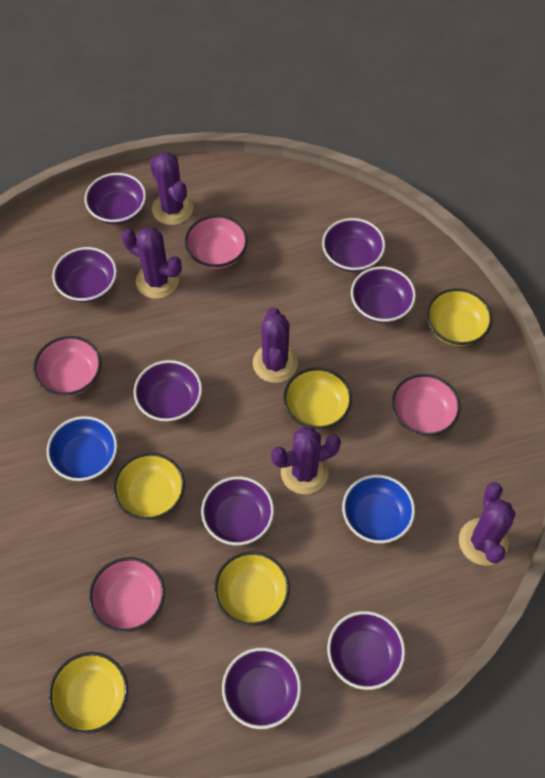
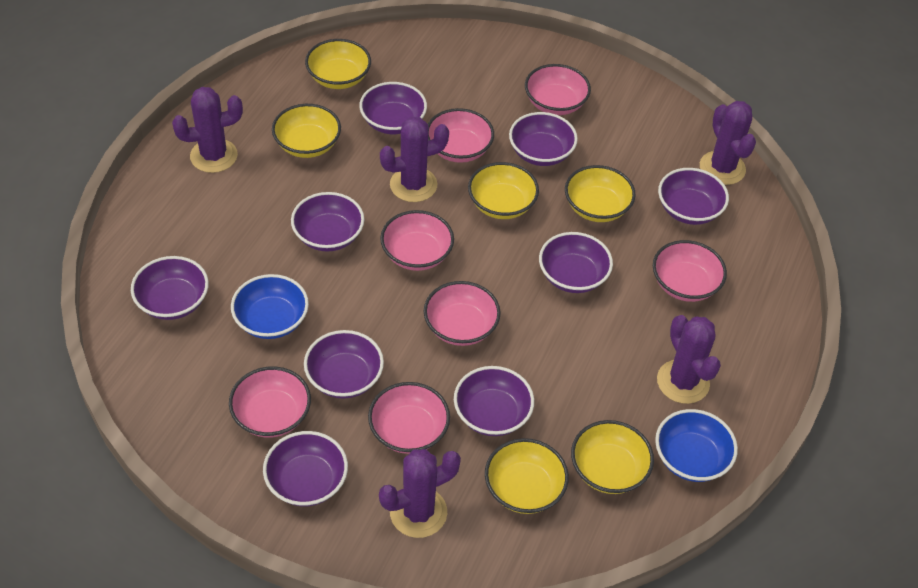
pink bowl: 4 -> 7
purple bowl: 8 -> 9
yellow bowl: 5 -> 6

